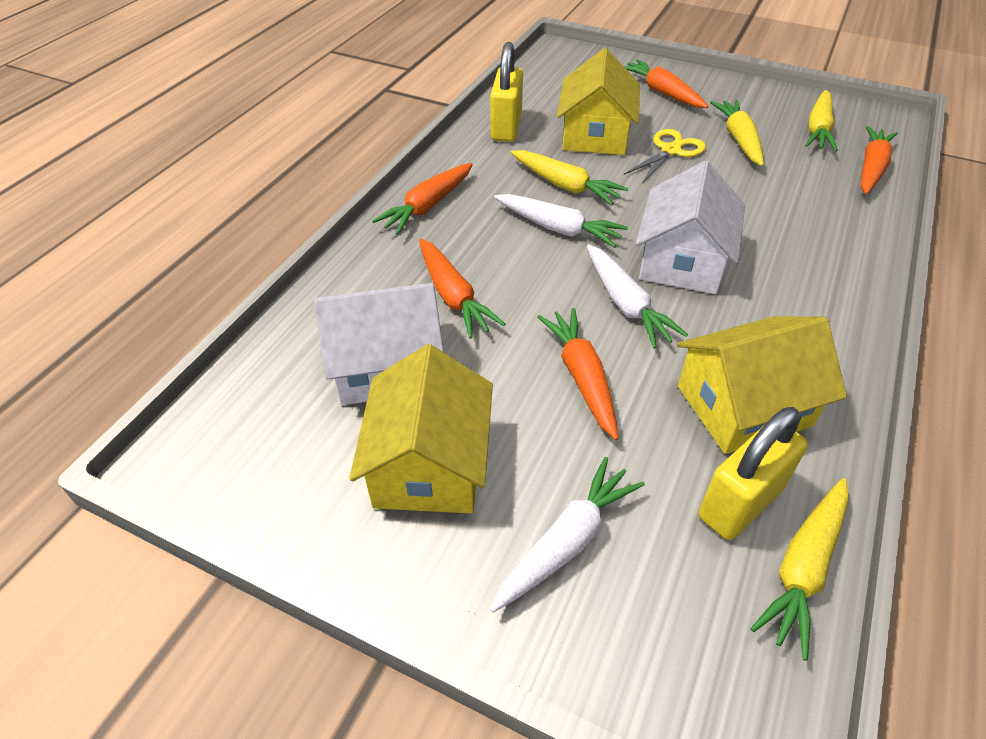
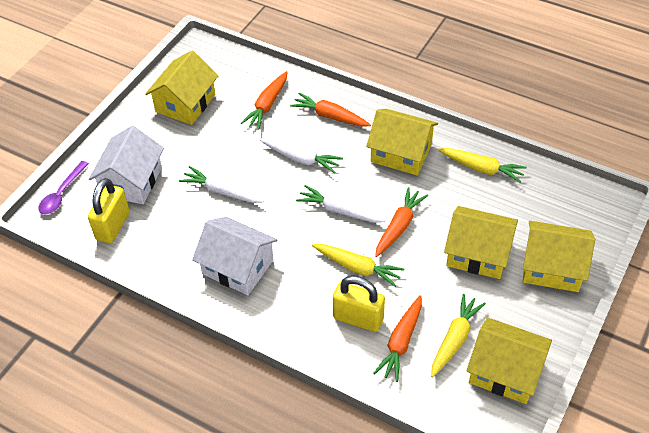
orange carrot: 5 -> 4
purple spoon: 0 -> 1
yellow carrot: 4 -> 3
yellow house: 3 -> 5
yellow scissors: 1 -> 0

